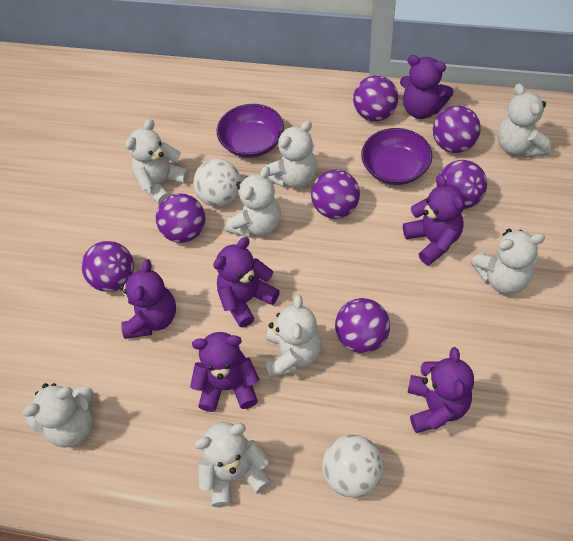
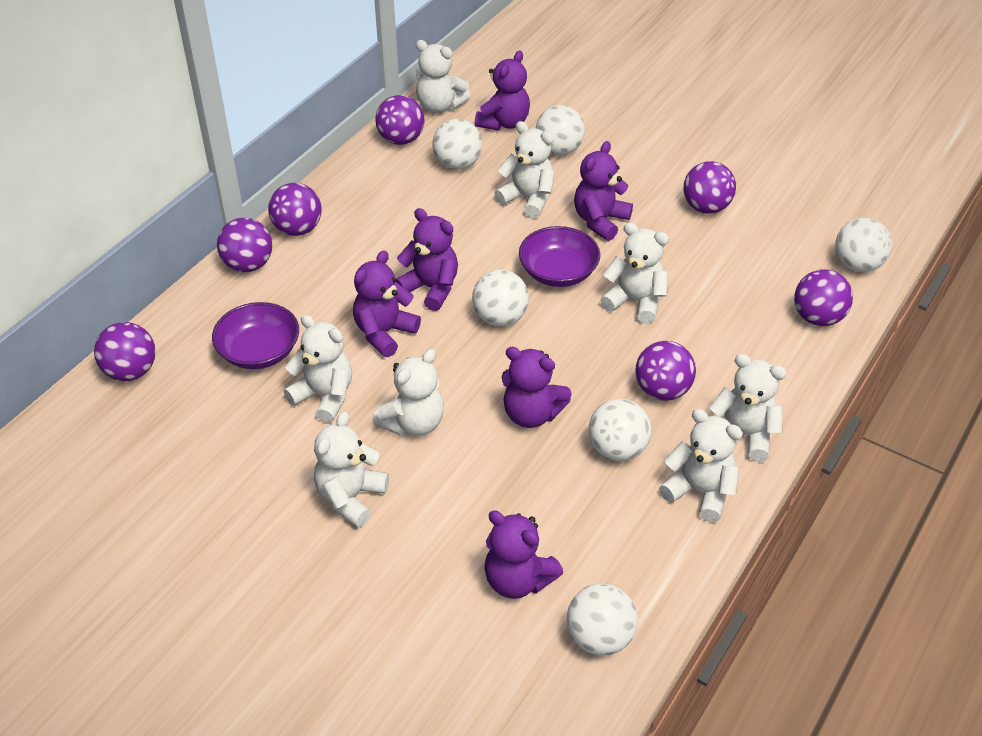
white ball: 2 -> 6

